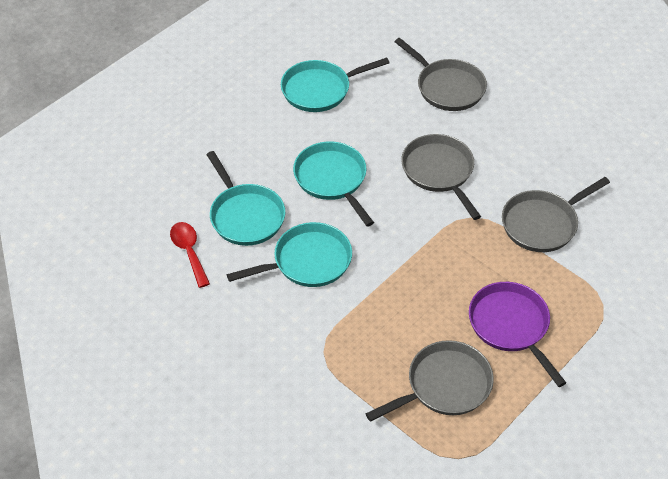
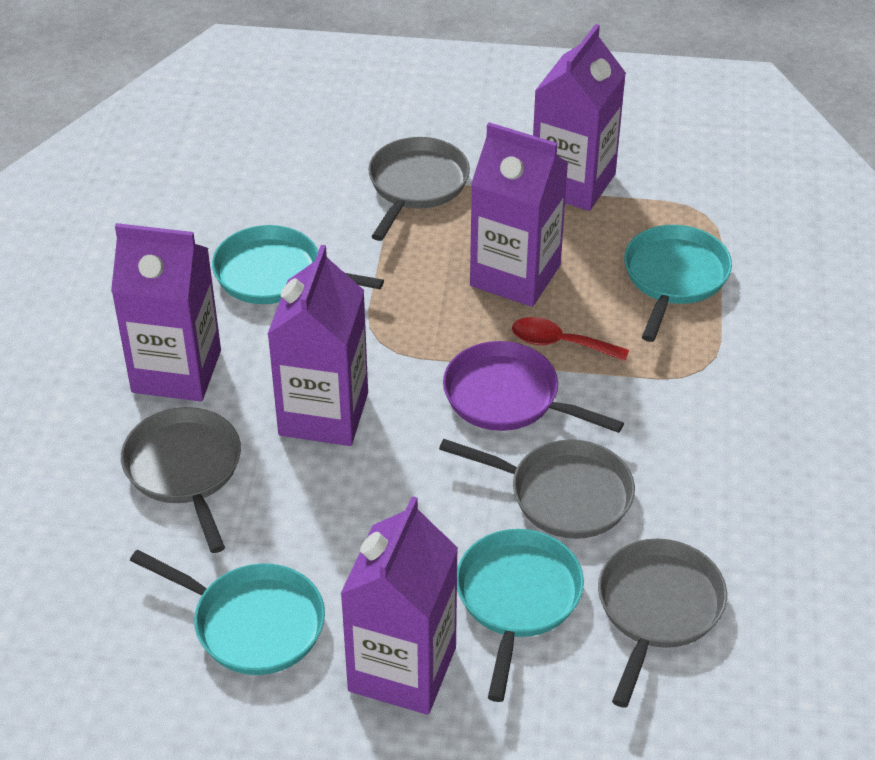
purple carton: 0 -> 5

